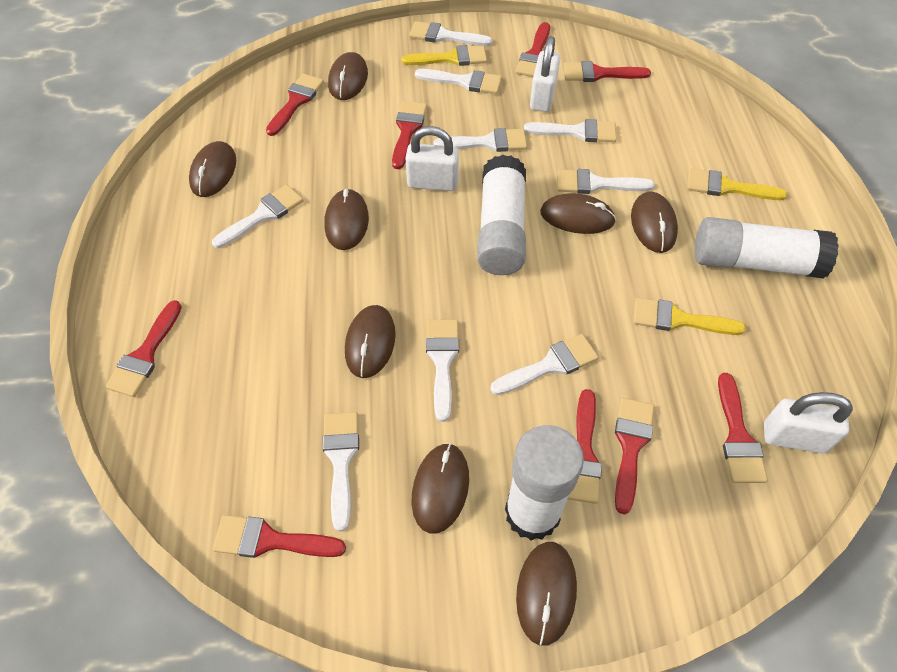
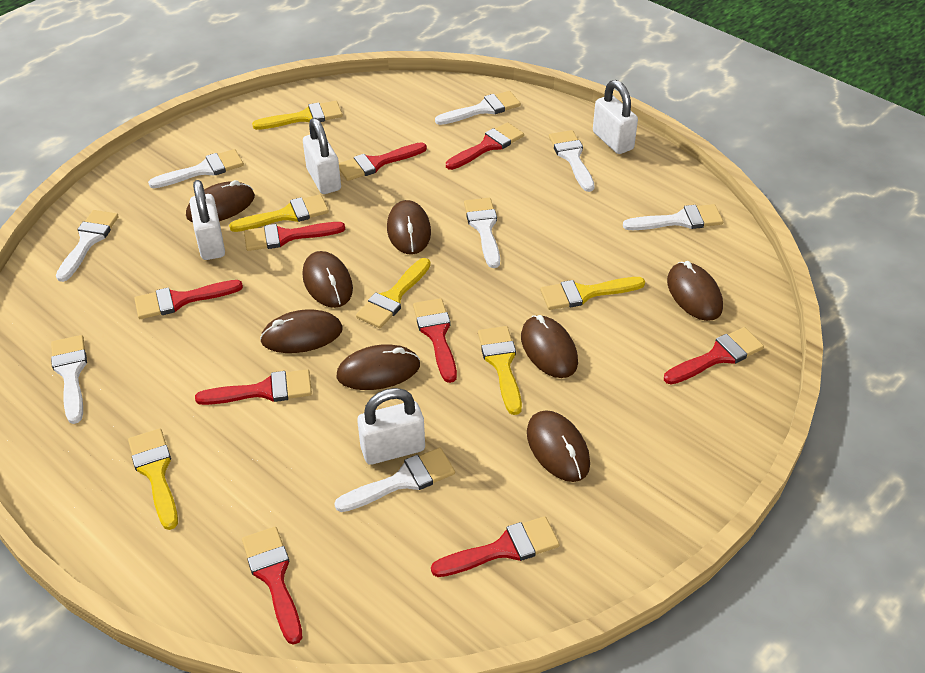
white brush: 9 -> 8
white glue stick: 3 -> 0
white padlock: 3 -> 4
yellow brush: 3 -> 6

